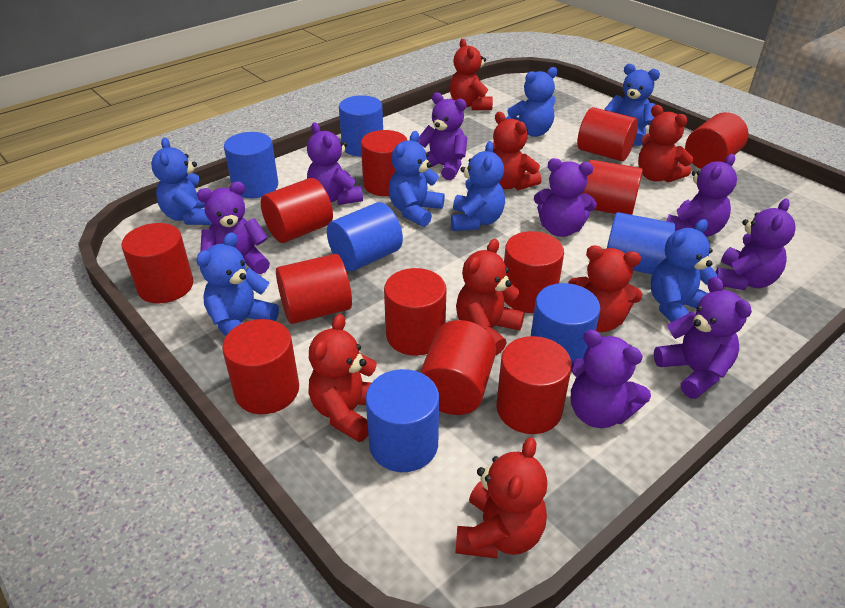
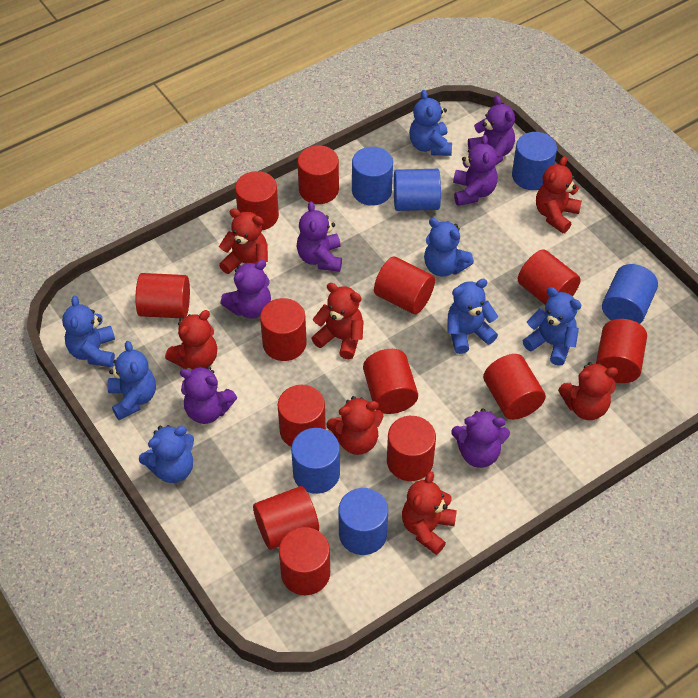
purple teddy bear: 8 -> 6
red cylinder: 12 -> 13

